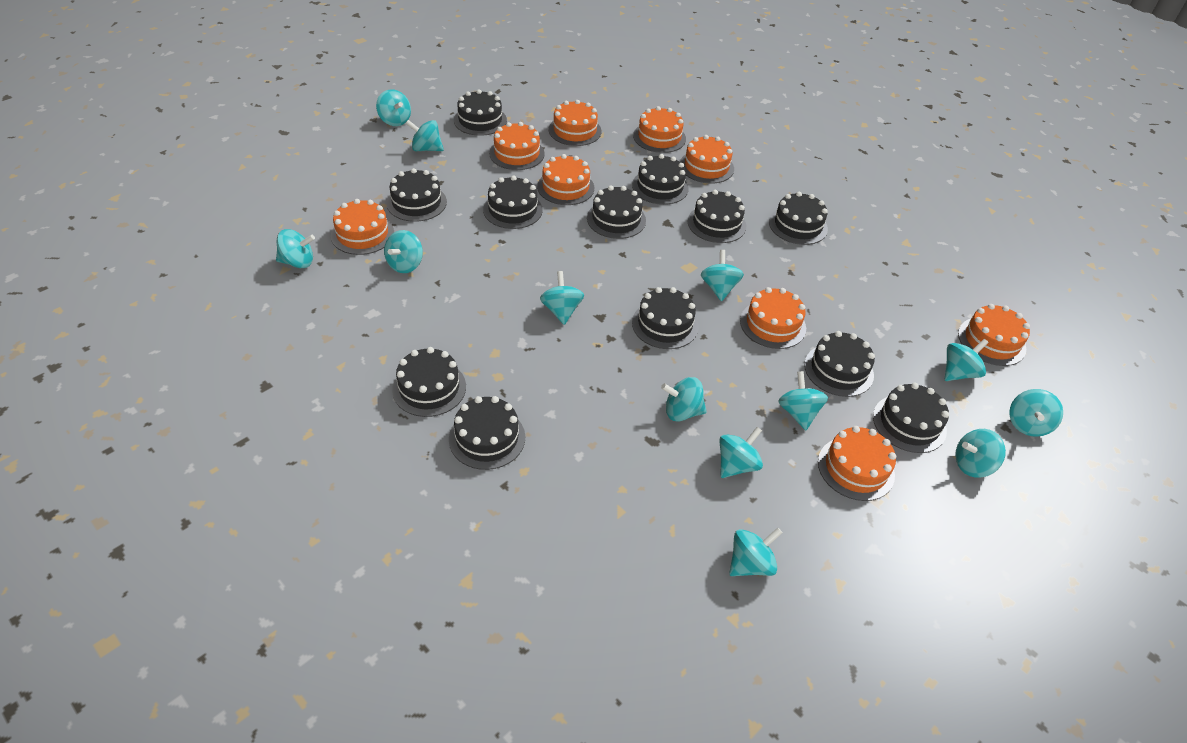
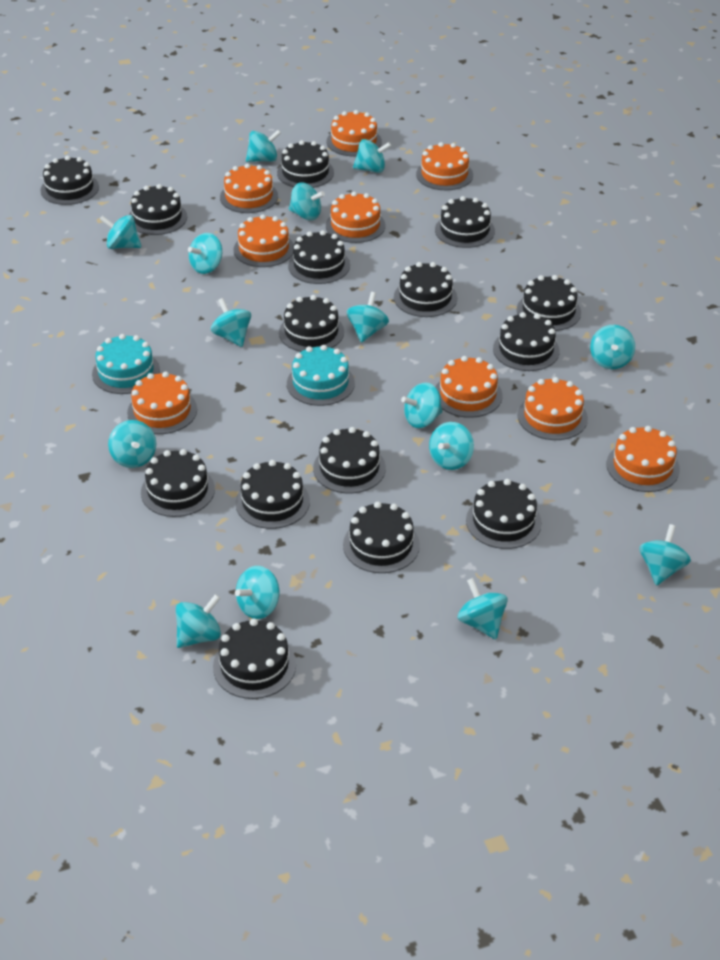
black cake: 12 -> 15
turquoise cake: 0 -> 2
turquoise spinning top: 13 -> 15

